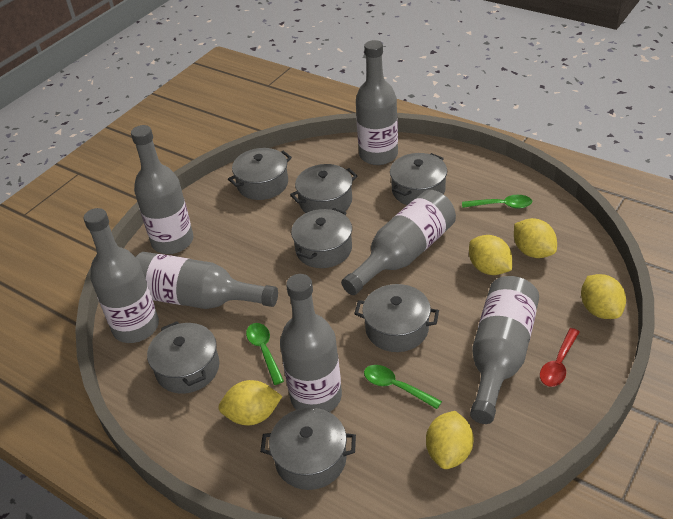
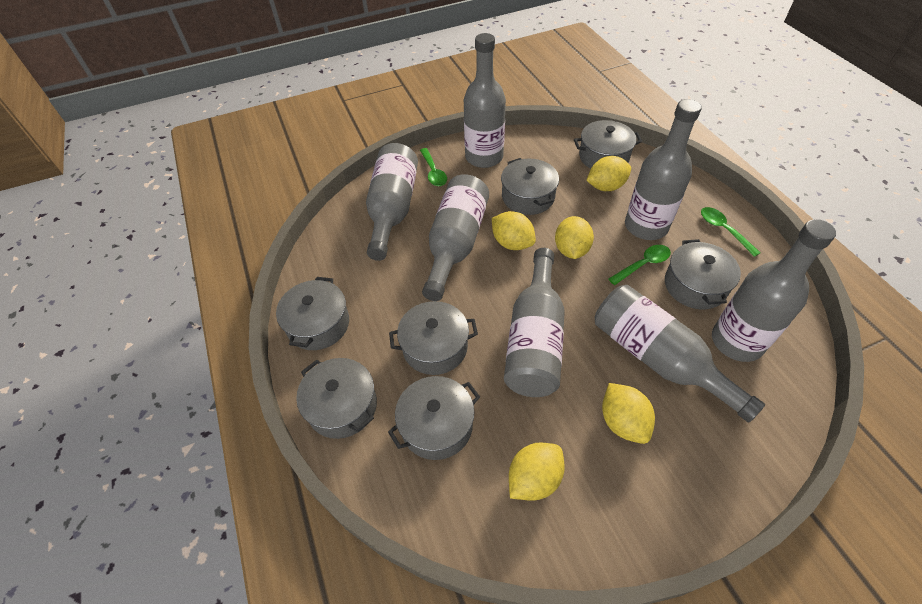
red spoon: 1 -> 0

